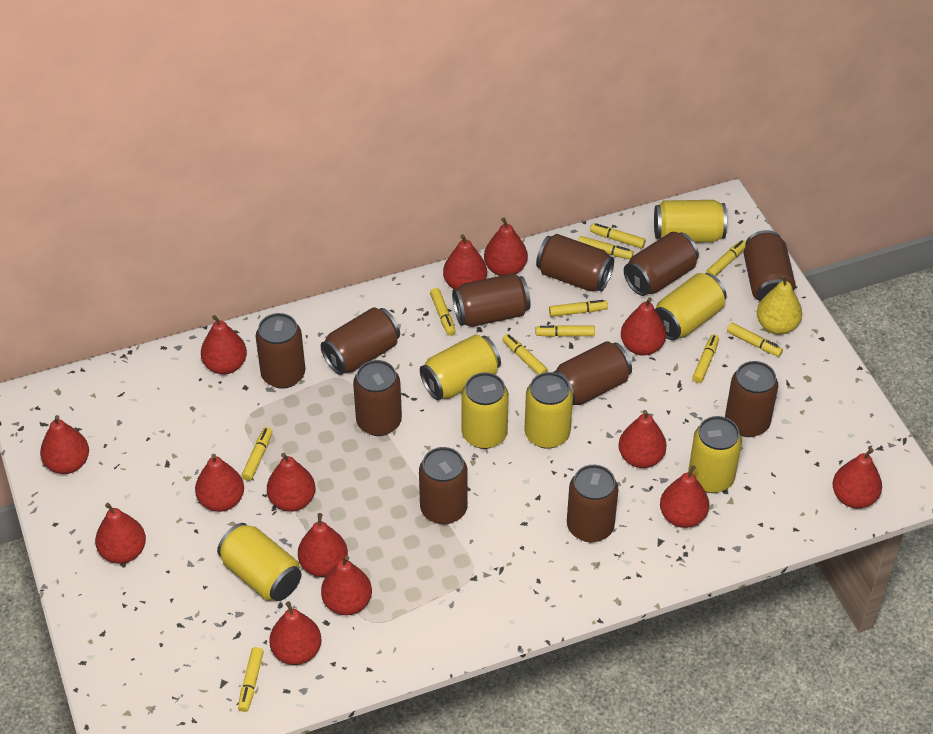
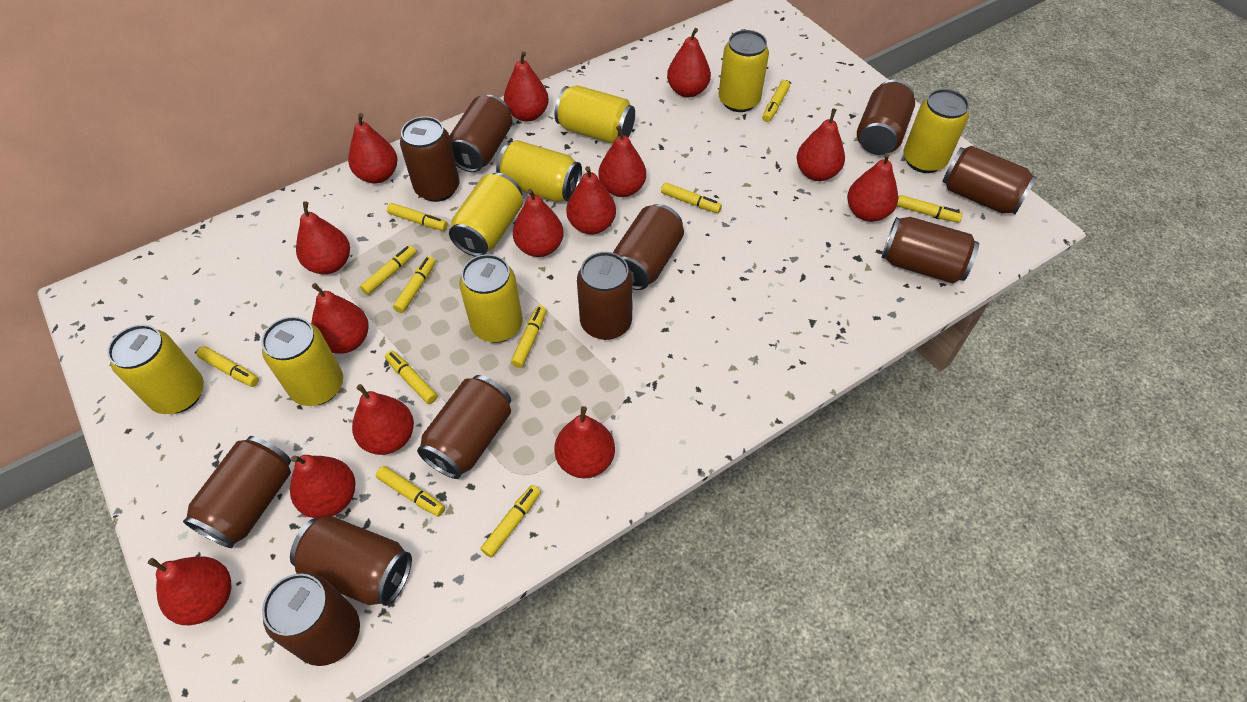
yellow can: 7 -> 8
yellow pear: 1 -> 0

